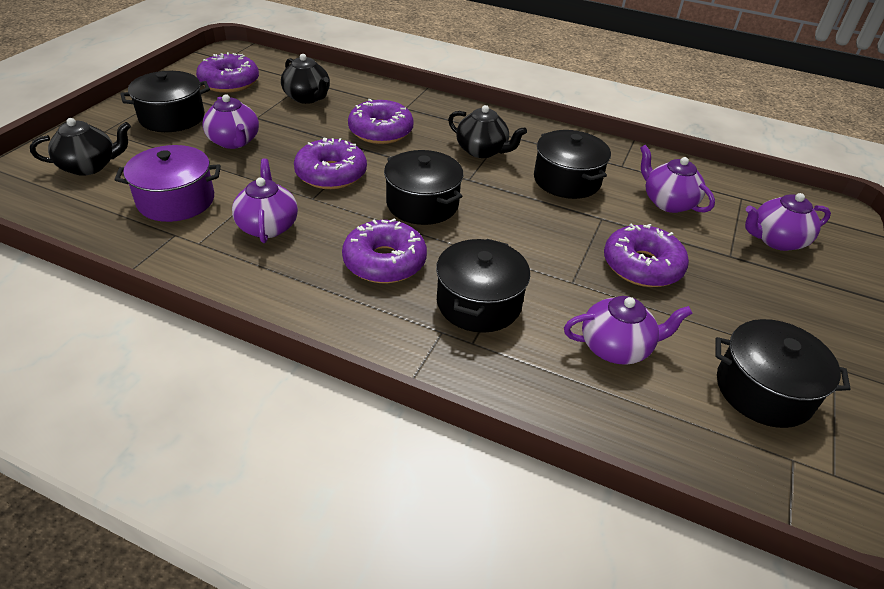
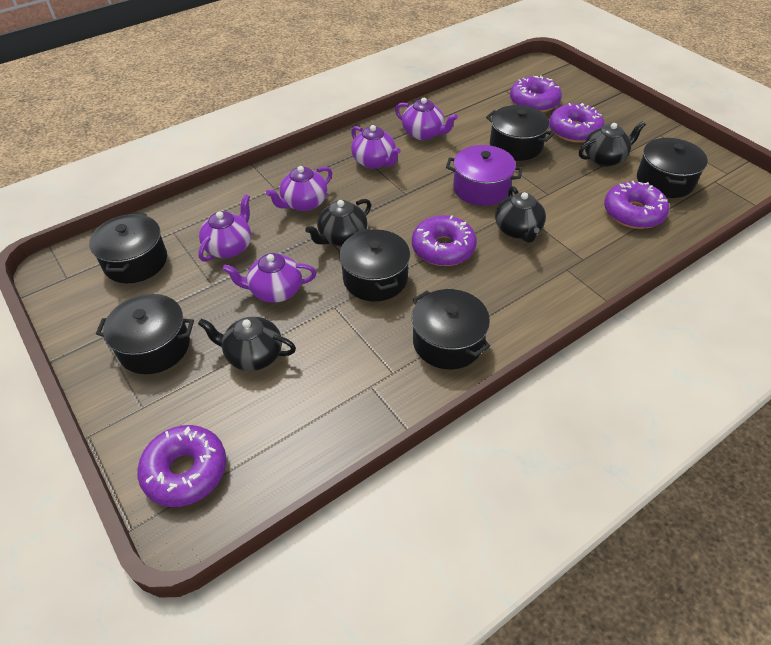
black pot: 5 -> 6
black teapot: 3 -> 4

